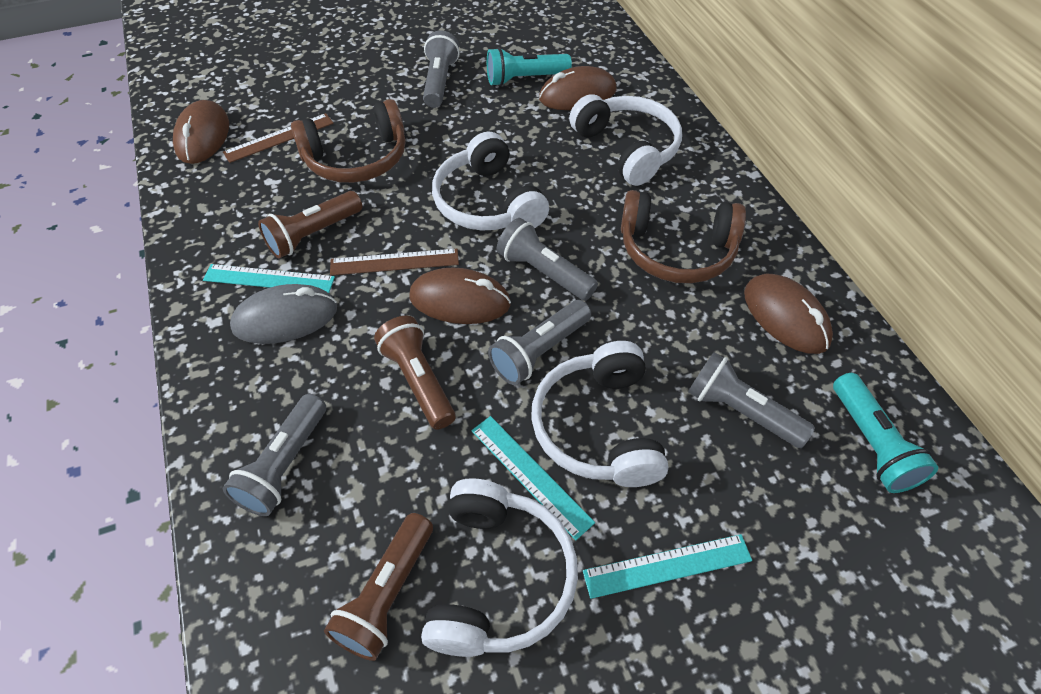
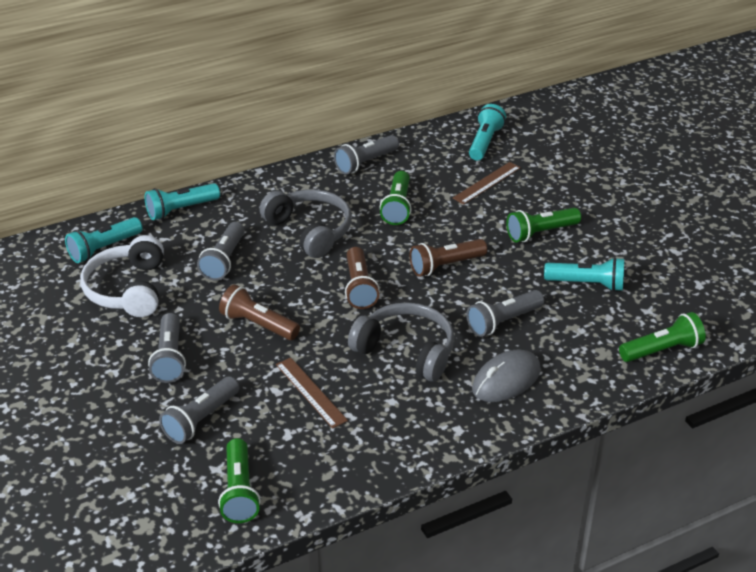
brown headphones: 2 -> 0
brown mouse: 4 -> 0
green flashlight: 0 -> 4
grey headphones: 0 -> 2
turquoise flashlight: 2 -> 4
turquoise ruler: 3 -> 0
white headphones: 4 -> 1

